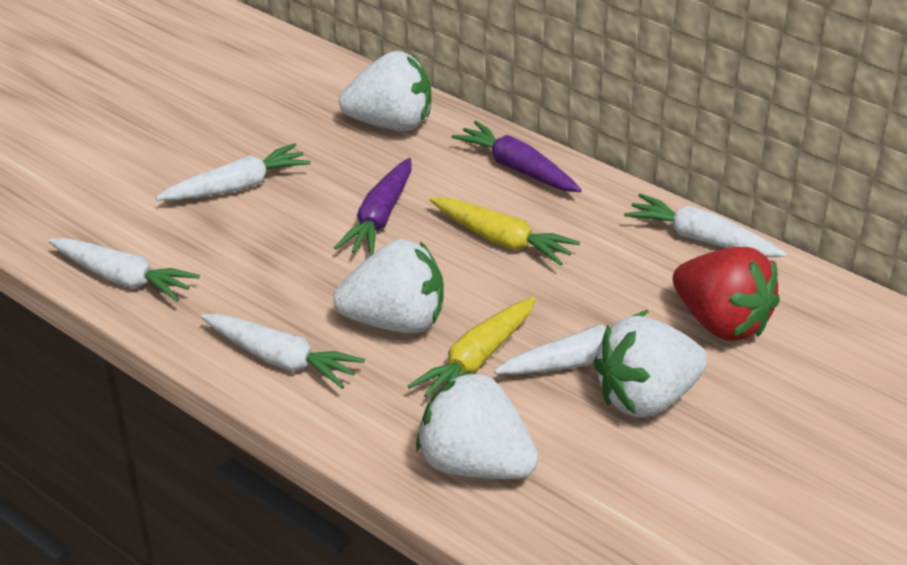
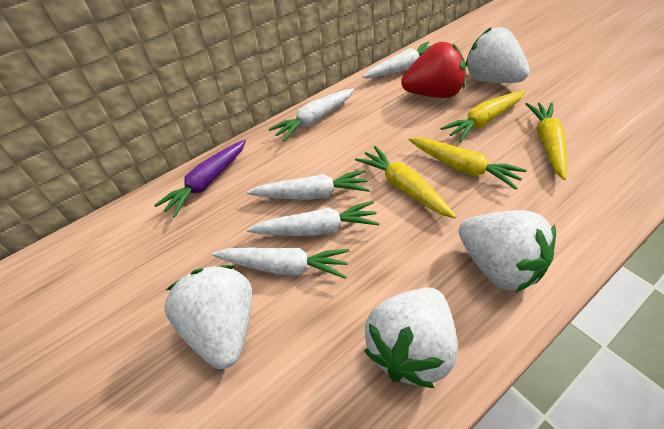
purple carrot: 2 -> 1
yellow carrot: 2 -> 4

